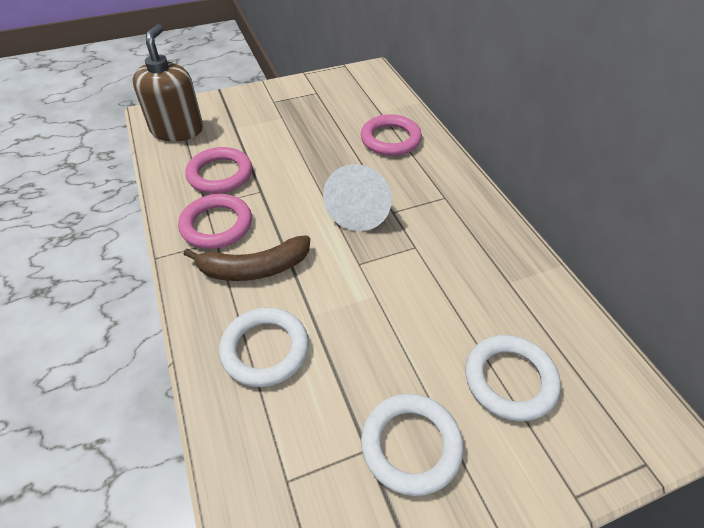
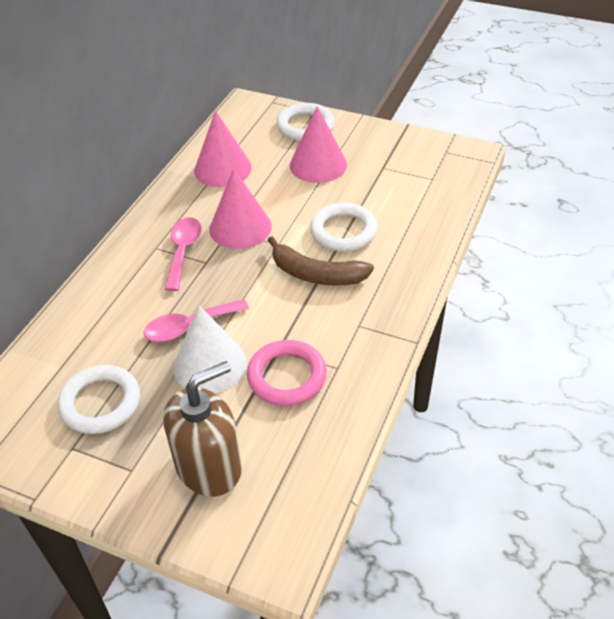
pink cone: 0 -> 3
pink ring: 3 -> 1
pink spoon: 0 -> 2

